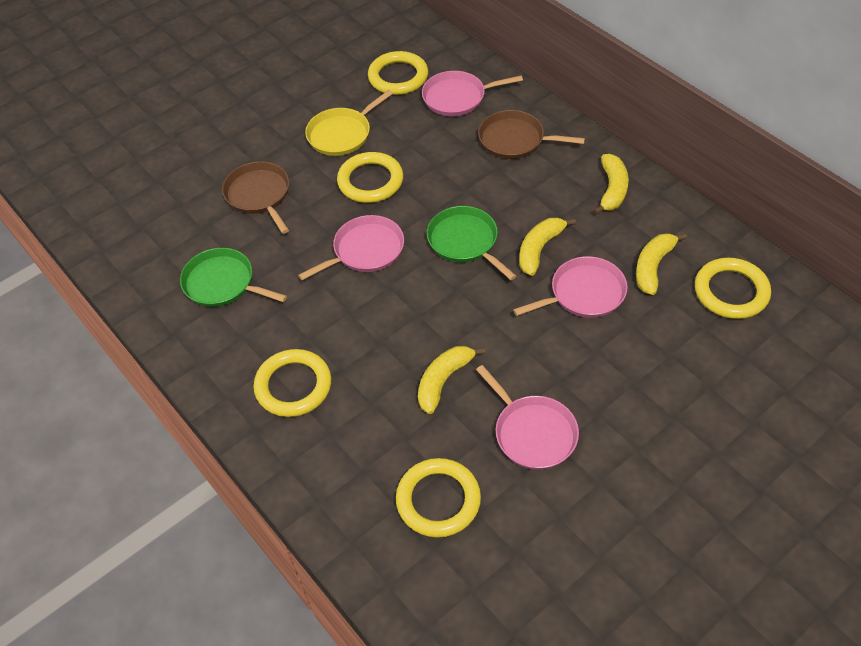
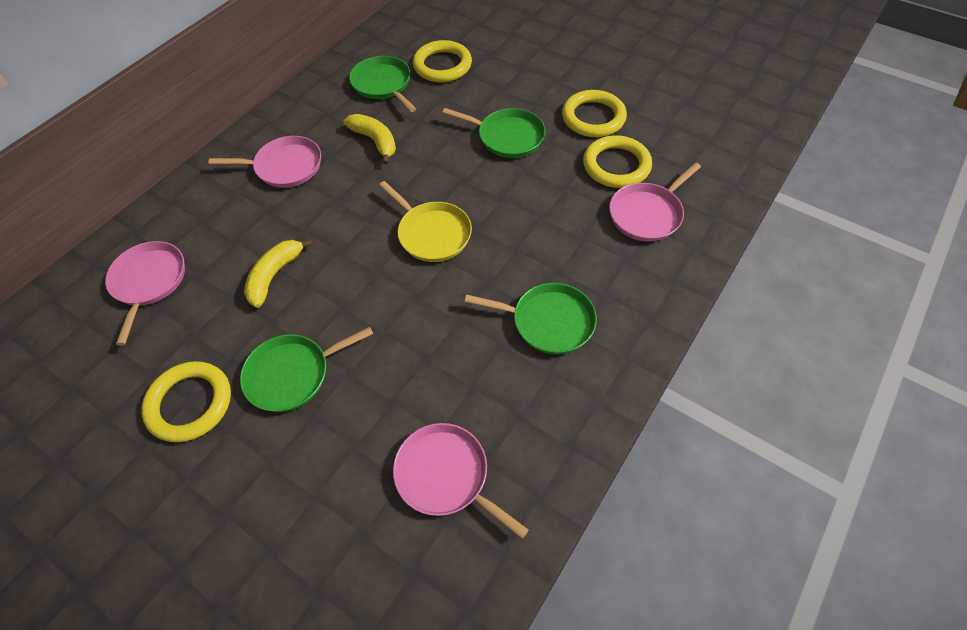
brown pan: 2 -> 0
green pan: 2 -> 4
yellow banana: 4 -> 2
yellow ring: 5 -> 4

